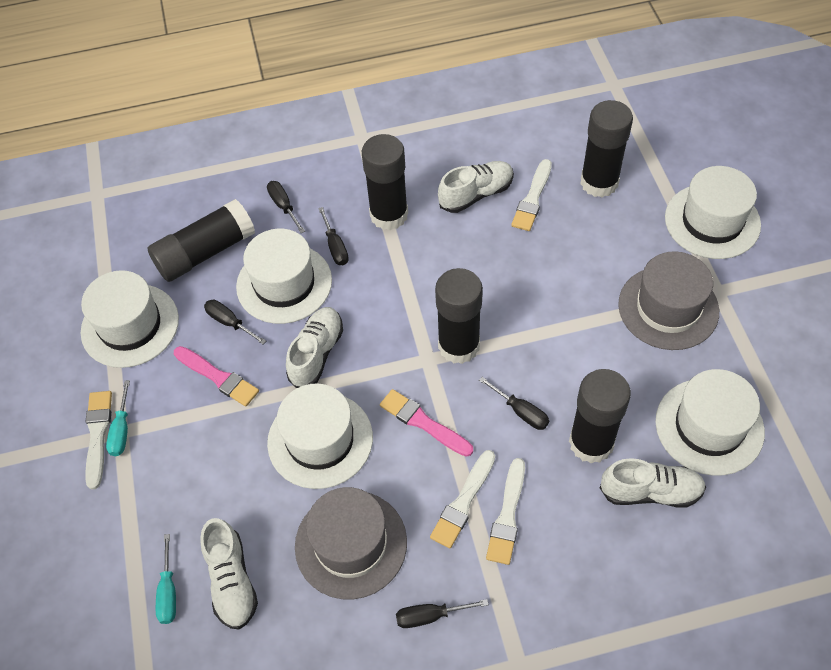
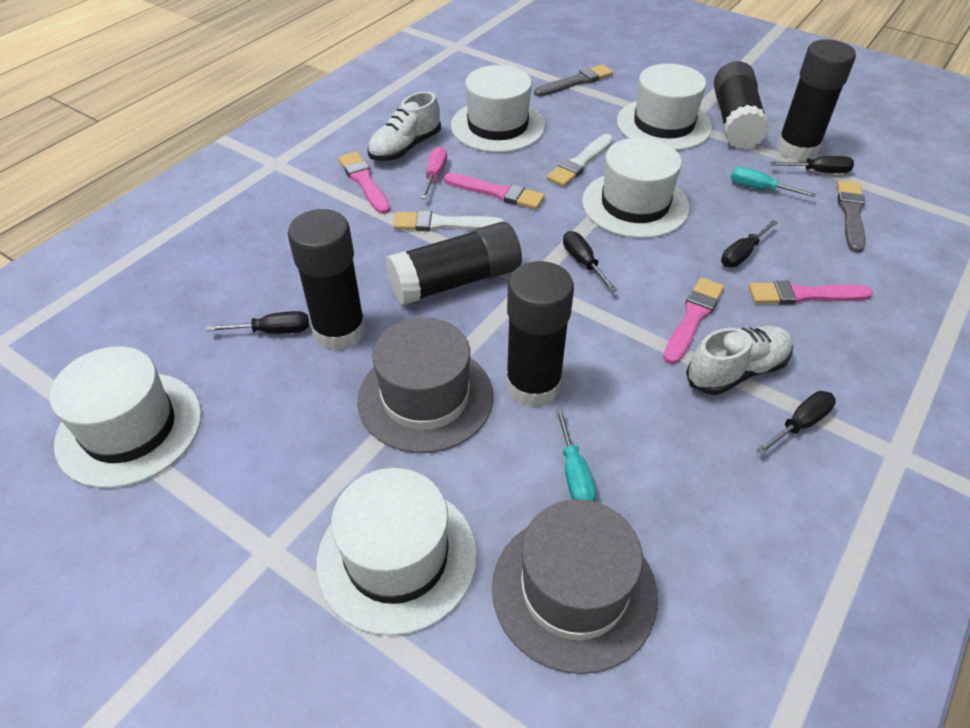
grey brush: 0 -> 2
pink brush: 2 -> 4
pink screwdriver: 0 -> 1
white brush: 4 -> 2
white shoe: 4 -> 2

